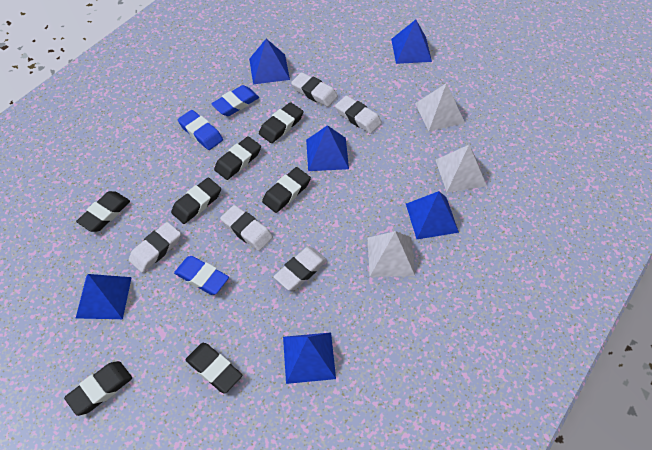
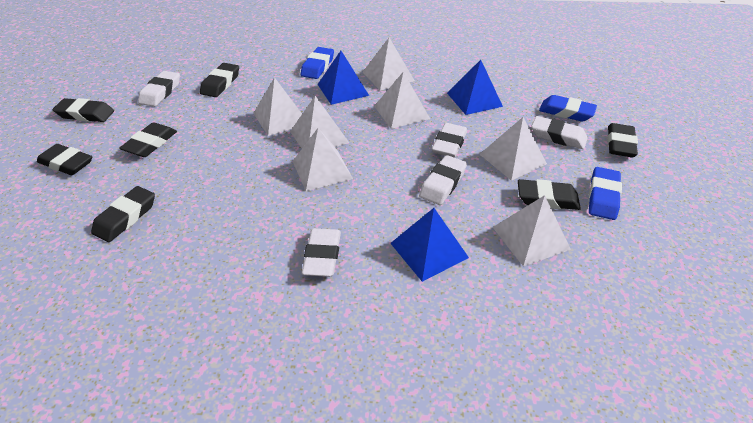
blue pyramid: 6 -> 3
white pyramid: 3 -> 7

